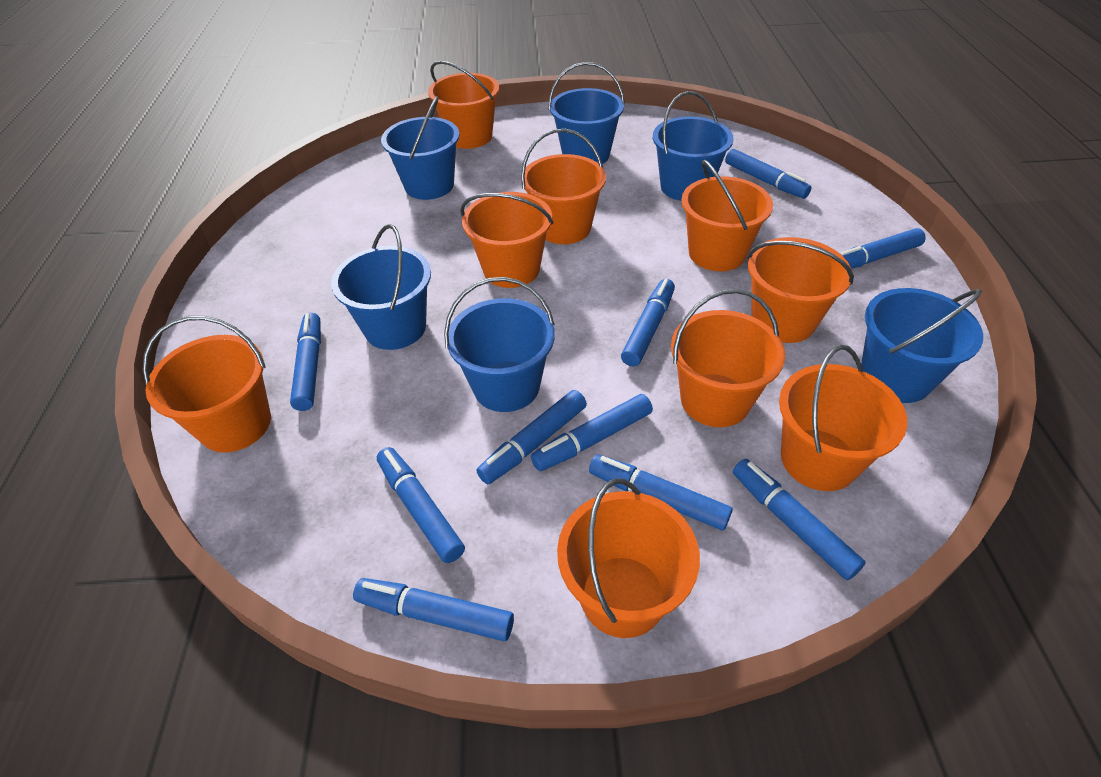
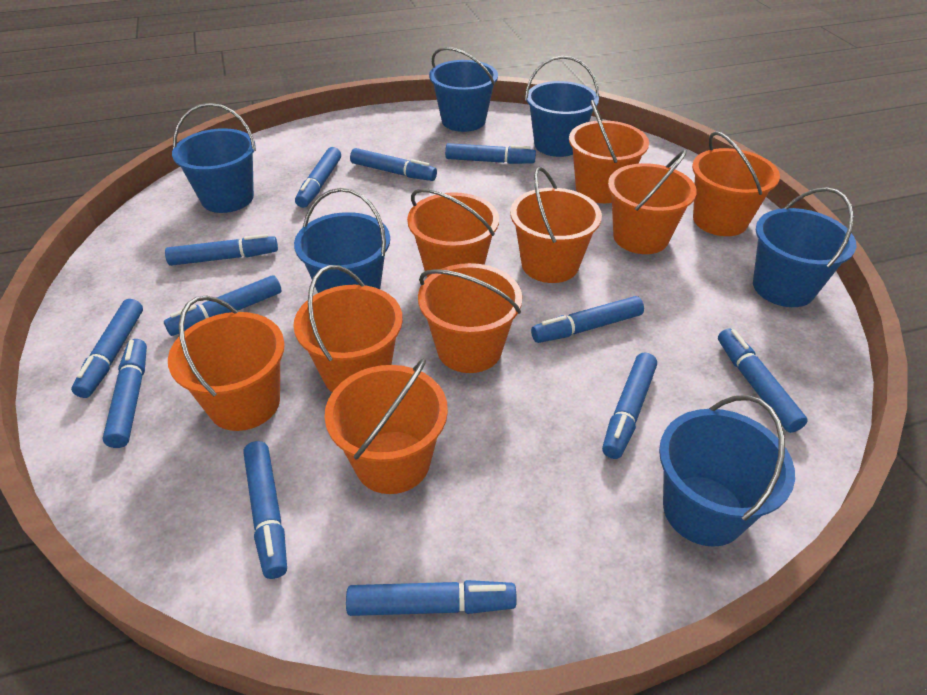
blue marker: 10 -> 12

